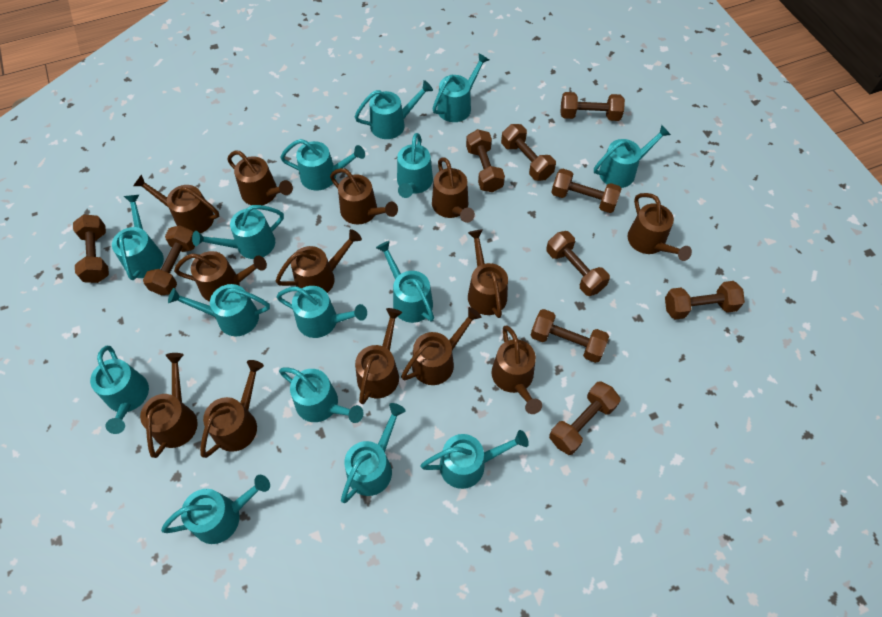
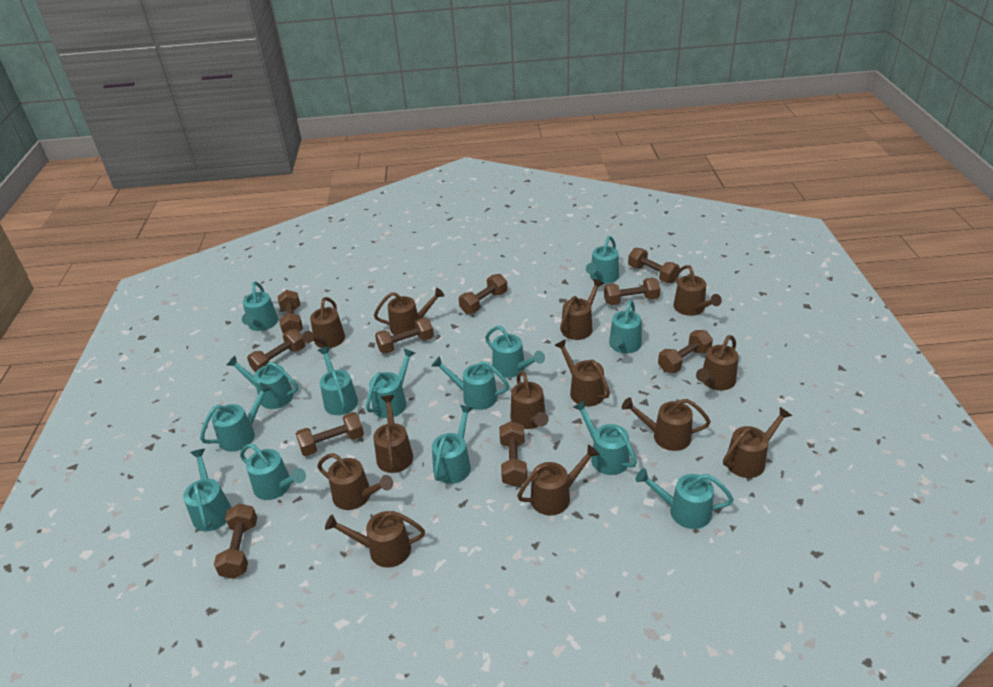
turquoise watering can: 15 -> 14

